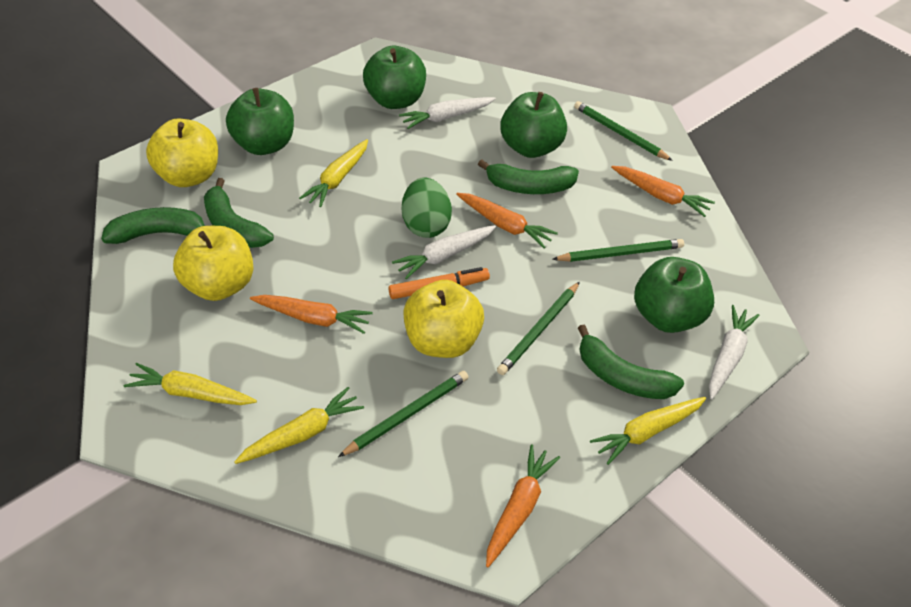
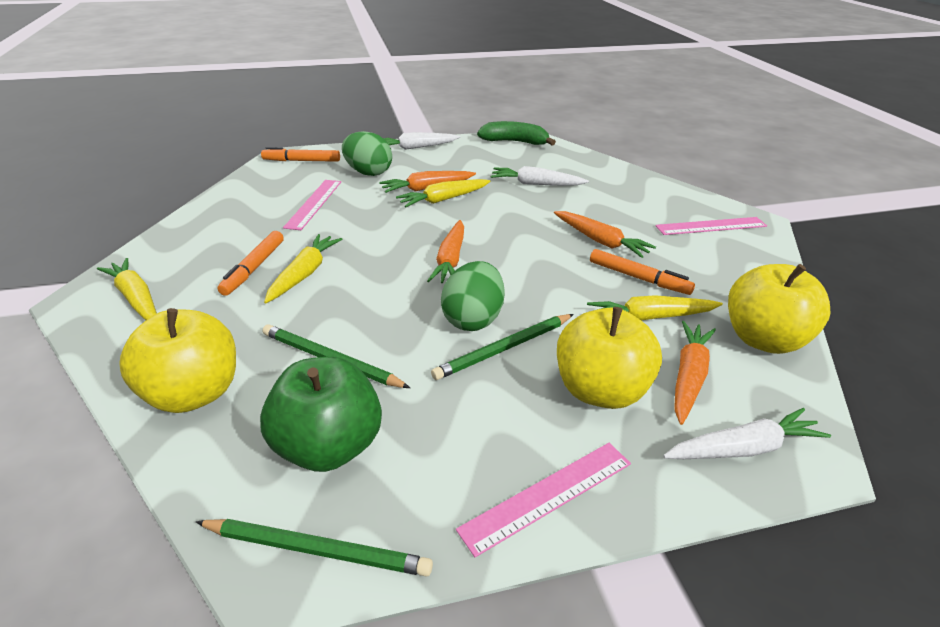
green apple: 4 -> 1
green banana: 4 -> 1
green egg: 1 -> 2
green pencil: 4 -> 3
orange marker: 1 -> 3
pink ruler: 0 -> 3

